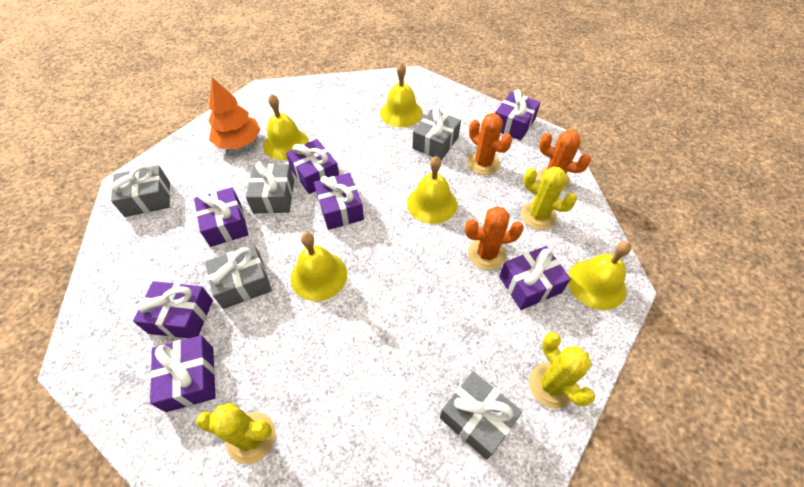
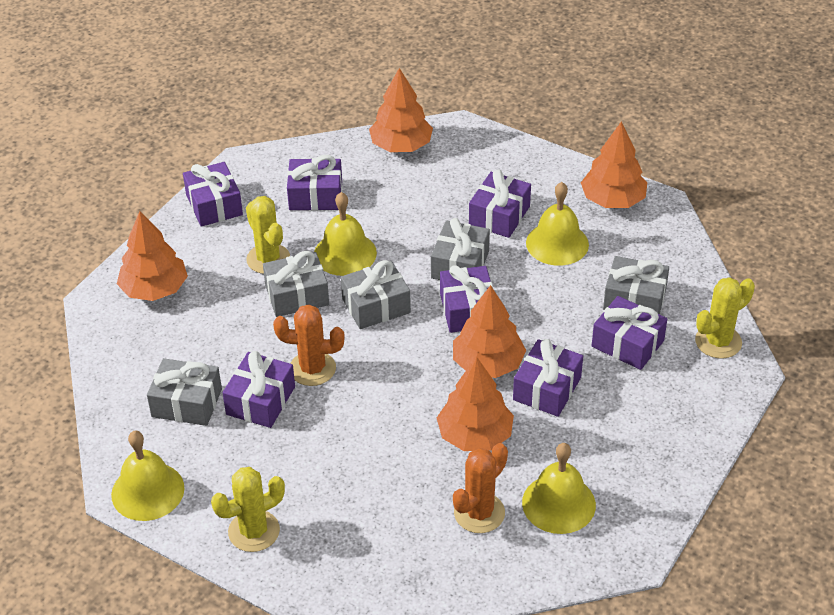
orange cactus: 3 -> 2
orange tree: 1 -> 5
yellow bell: 5 -> 4

